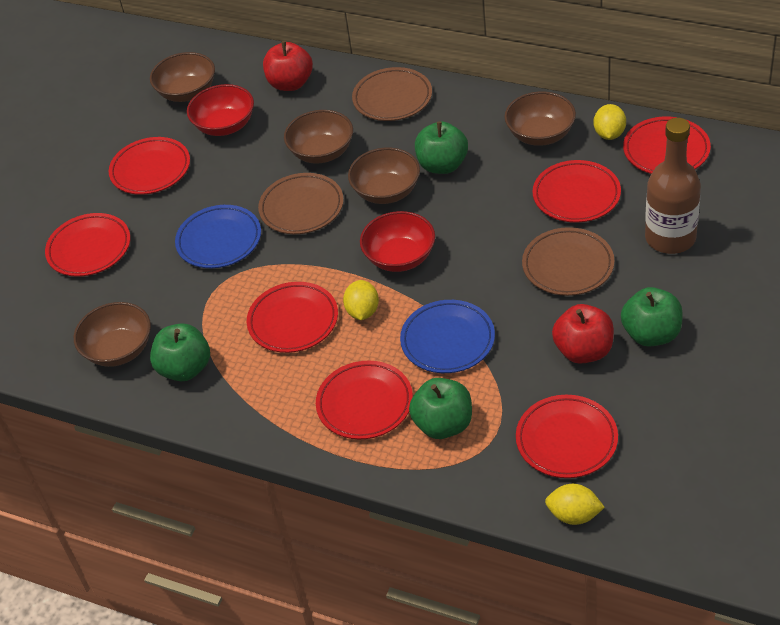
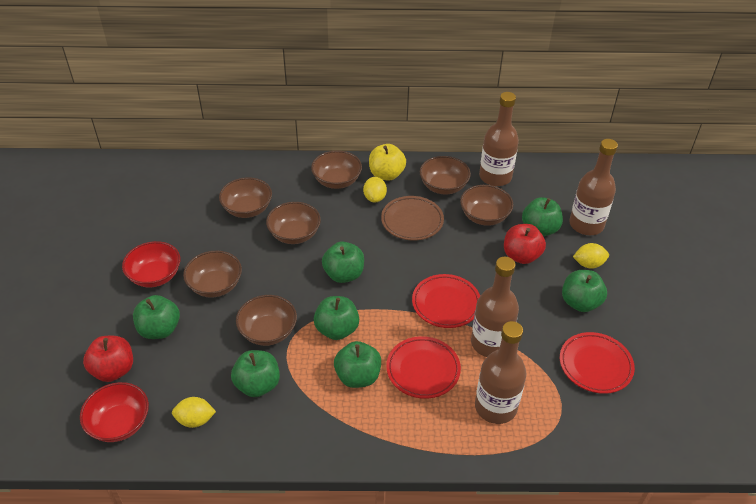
blue plate: 2 -> 0
brown bottle: 1 -> 4
brown bowl: 5 -> 7
brown plate: 3 -> 1
green apple: 4 -> 7
red plate: 7 -> 3
yellow apple: 0 -> 1

